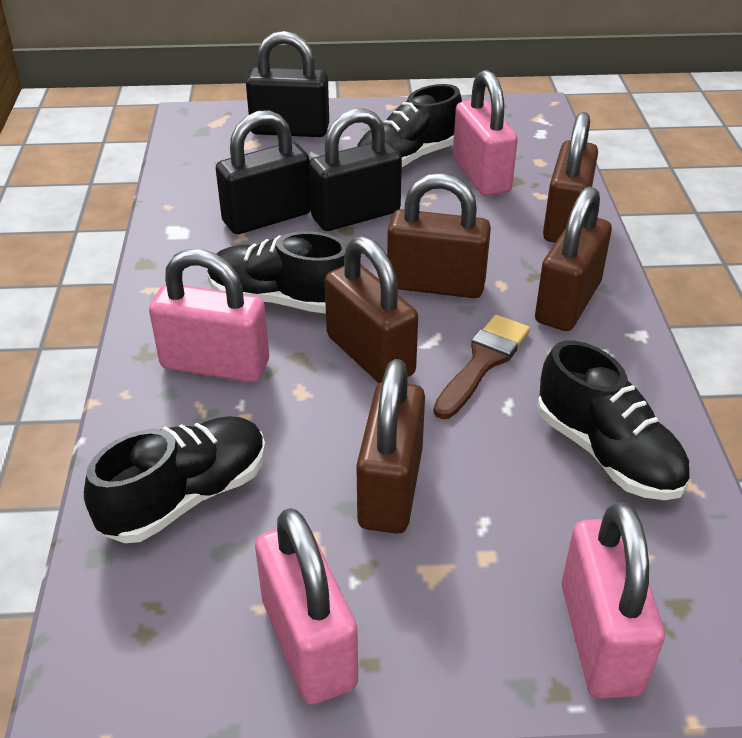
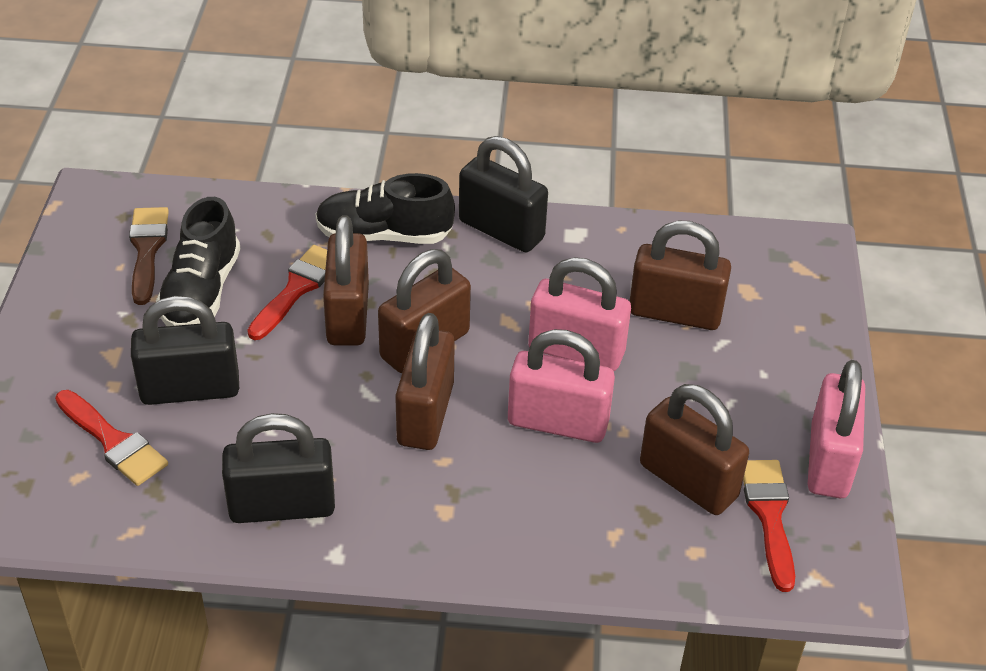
black shoe: 4 -> 2
pink padlock: 4 -> 3
red brush: 0 -> 3

